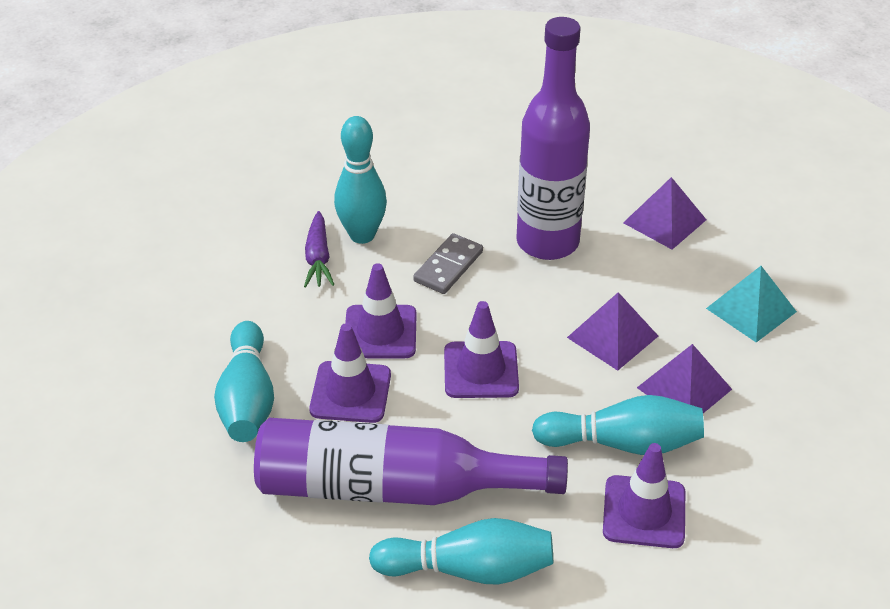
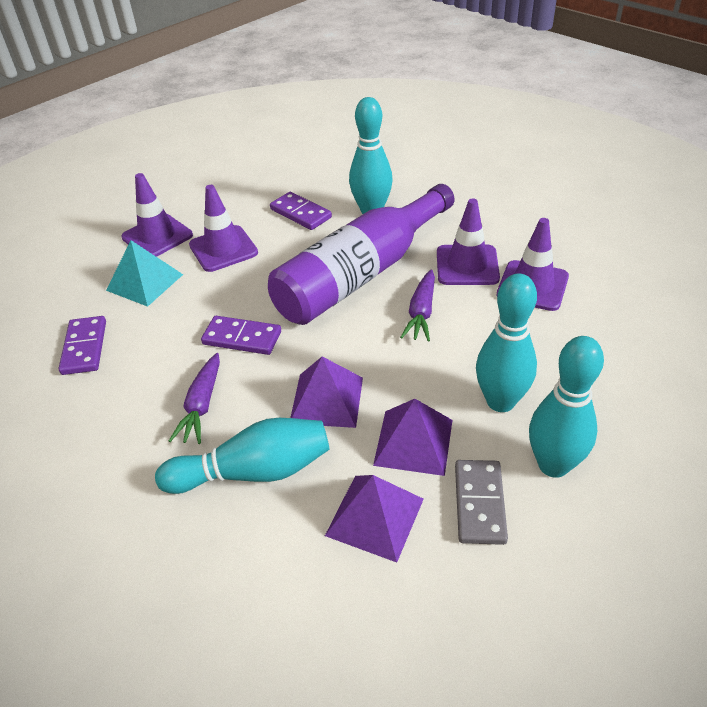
purple bottle: 2 -> 1
purple carrot: 1 -> 2
purple domino: 0 -> 3

